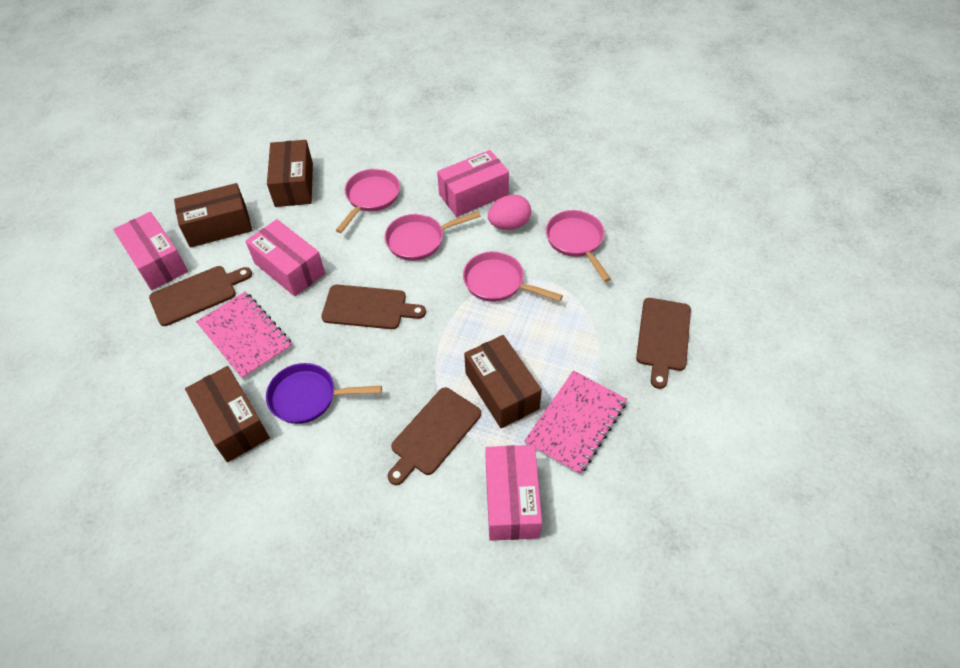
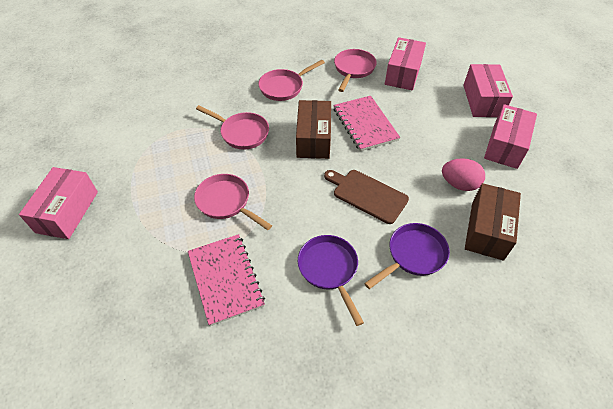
brown box: 4 -> 2
brown cutting board: 4 -> 1
purple pan: 1 -> 2

